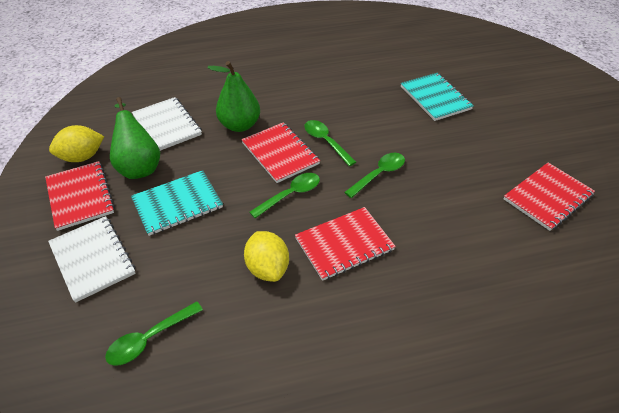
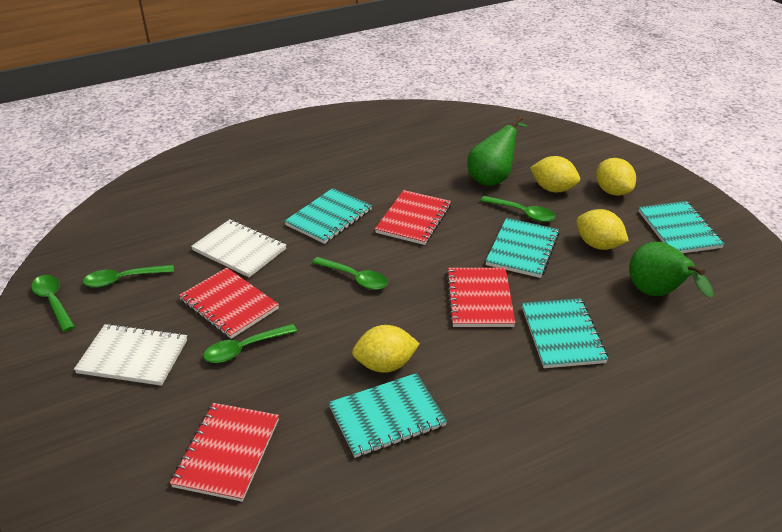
green spoon: 4 -> 5
turquoise notebook: 2 -> 5
yellow lemon: 2 -> 4

